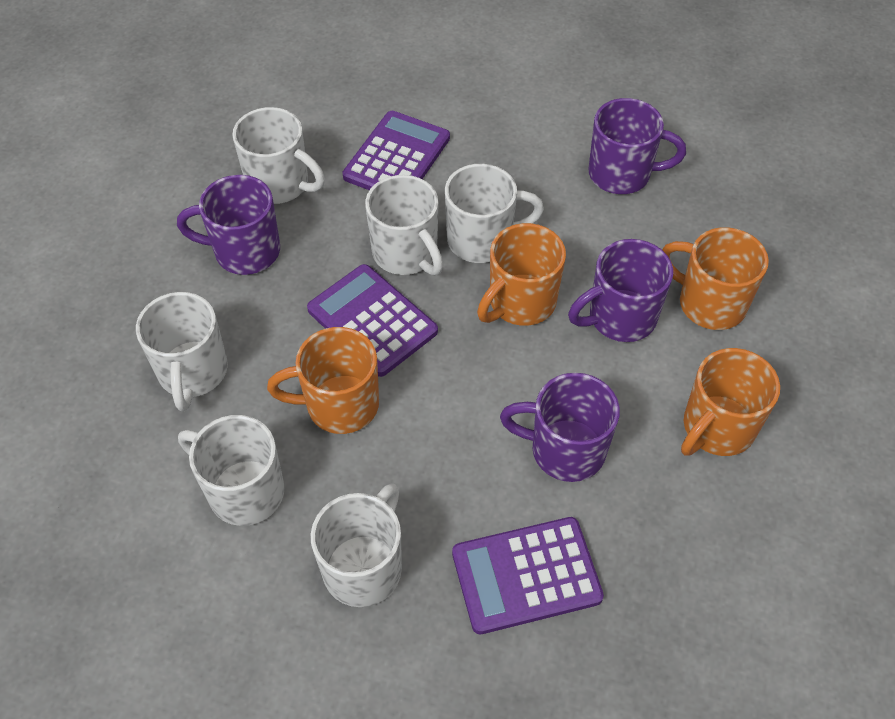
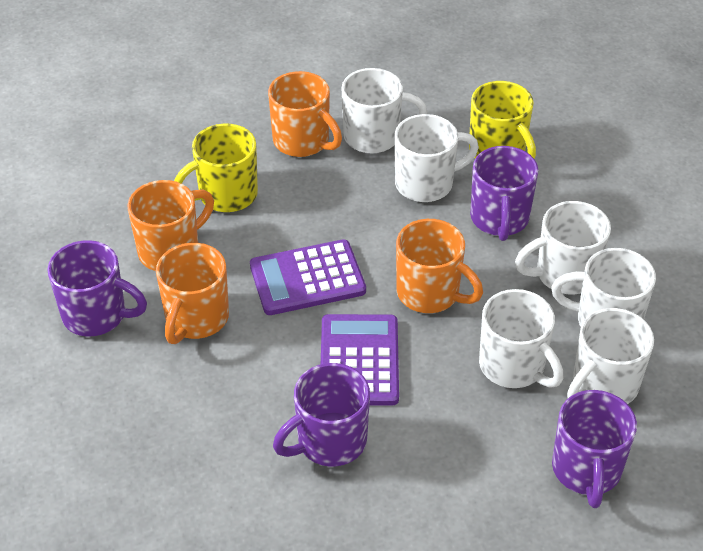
purple calculator: 3 -> 2
yellow mug: 0 -> 2

